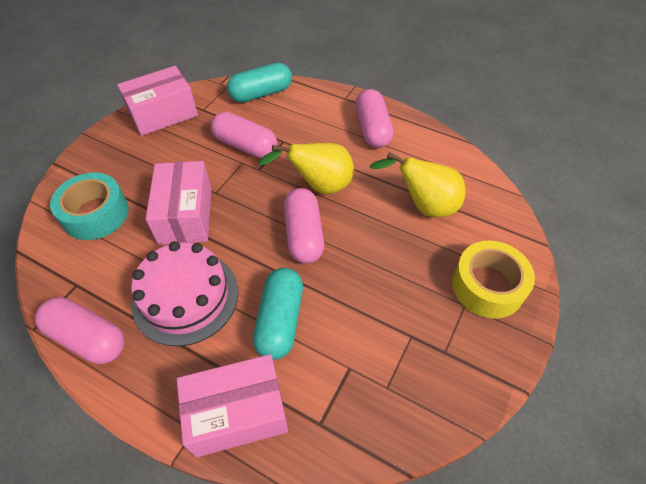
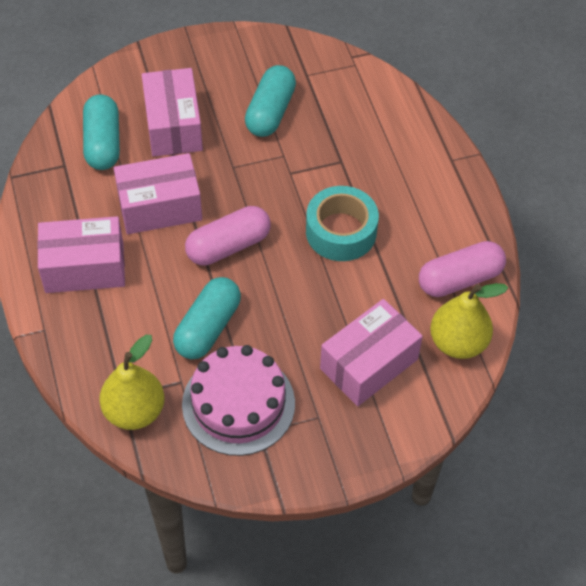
pink box: 3 -> 4
pink capsule: 4 -> 2
turquoise capsule: 2 -> 3
yellow tape: 1 -> 0

